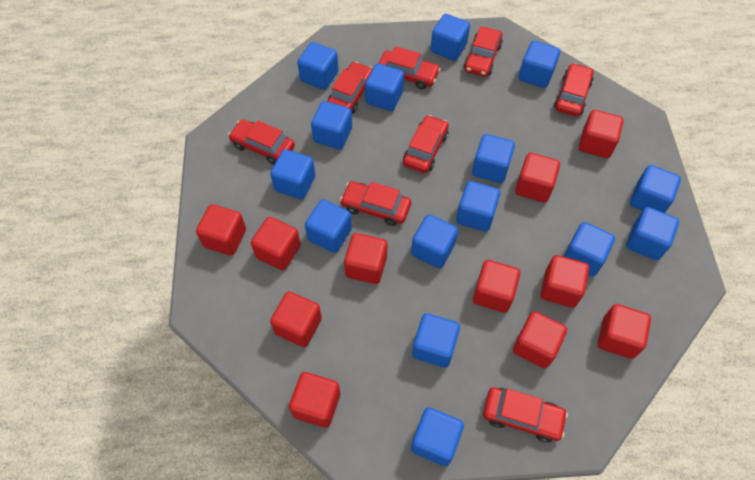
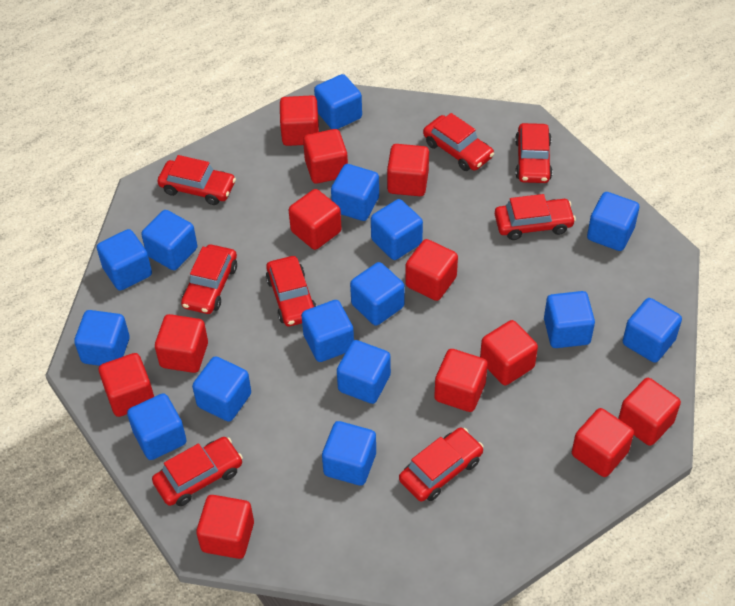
red cube: 11 -> 12

